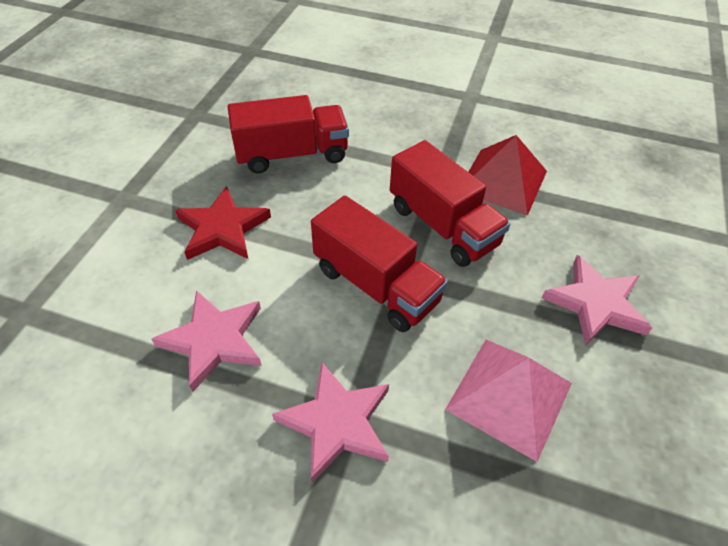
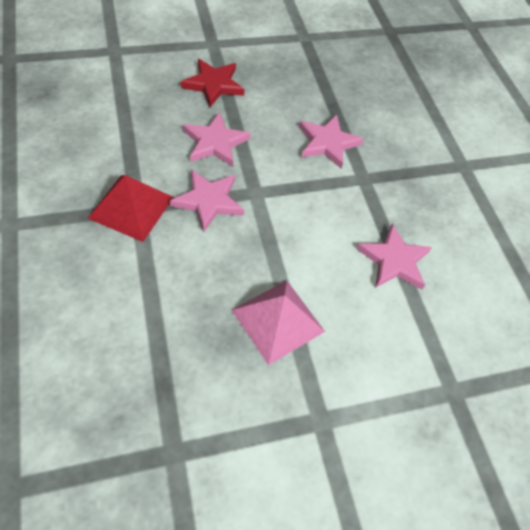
pink star: 3 -> 4
red truck: 3 -> 0

